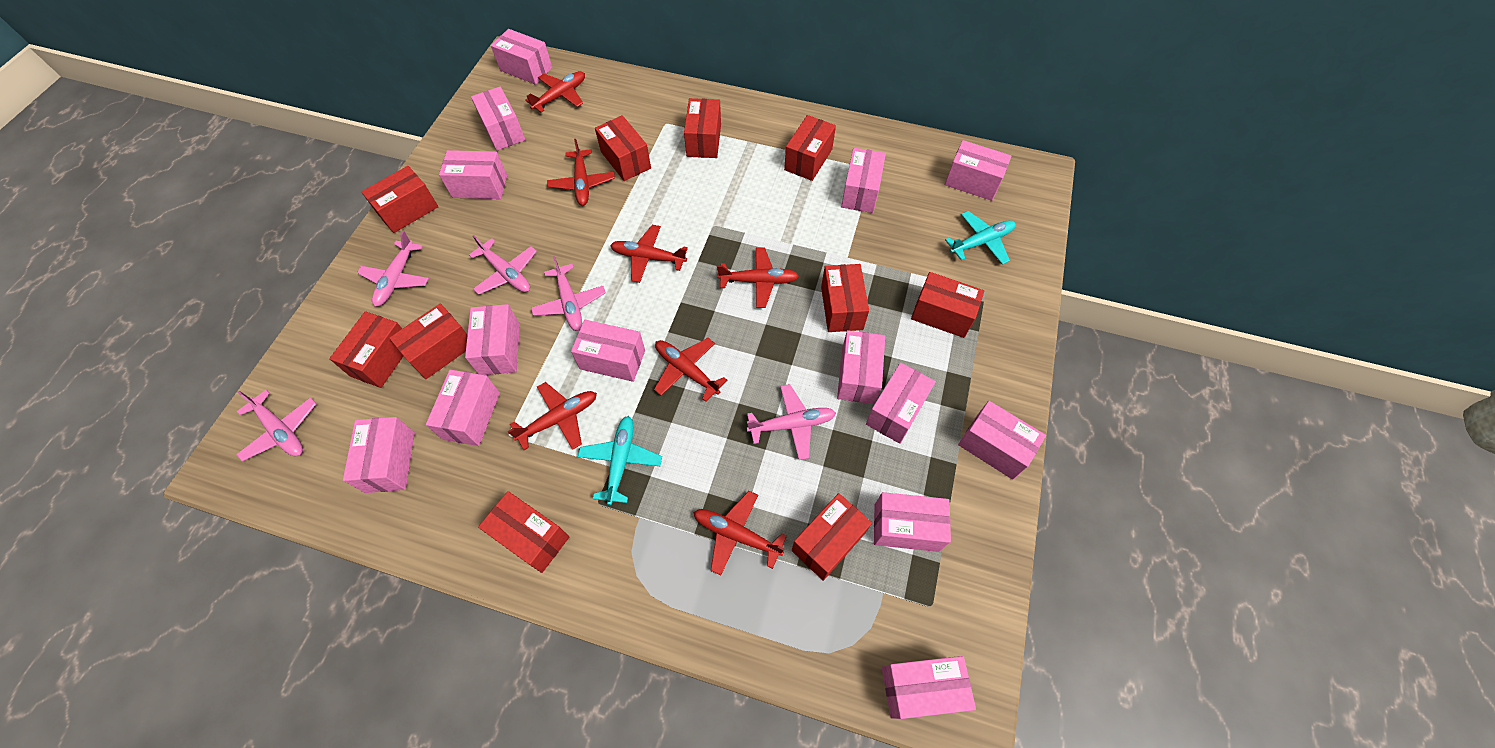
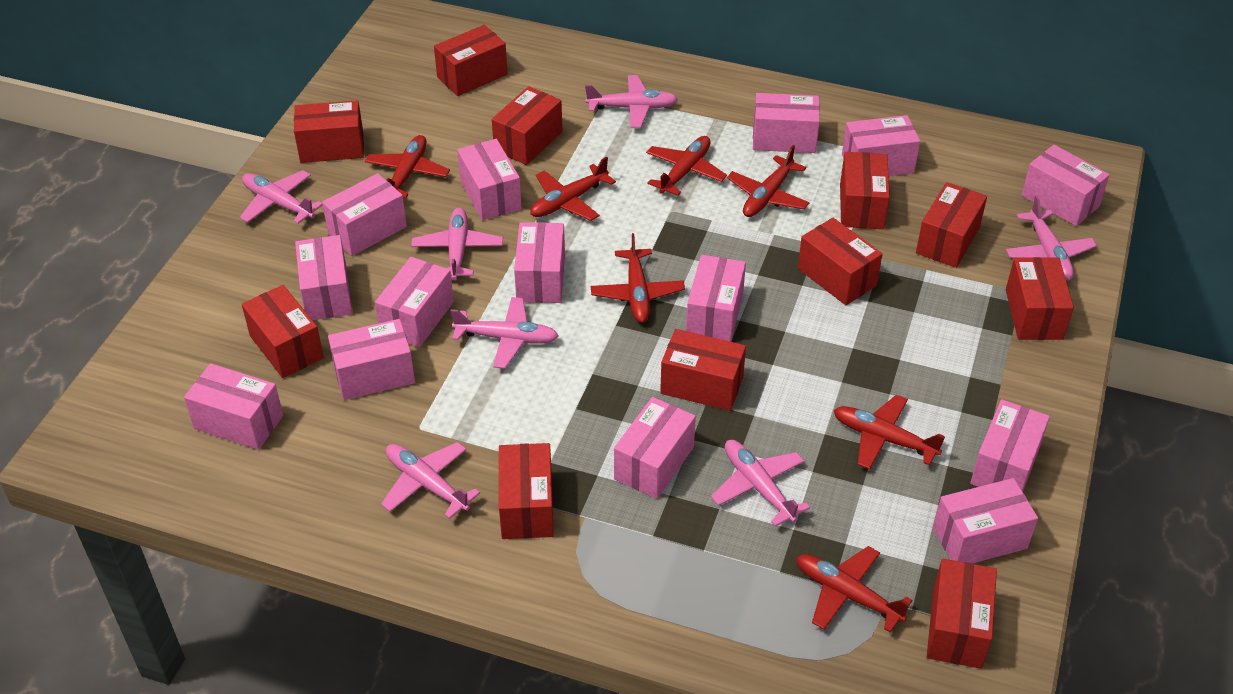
pink plane: 5 -> 7
red box: 10 -> 11
turquoise plane: 2 -> 0

